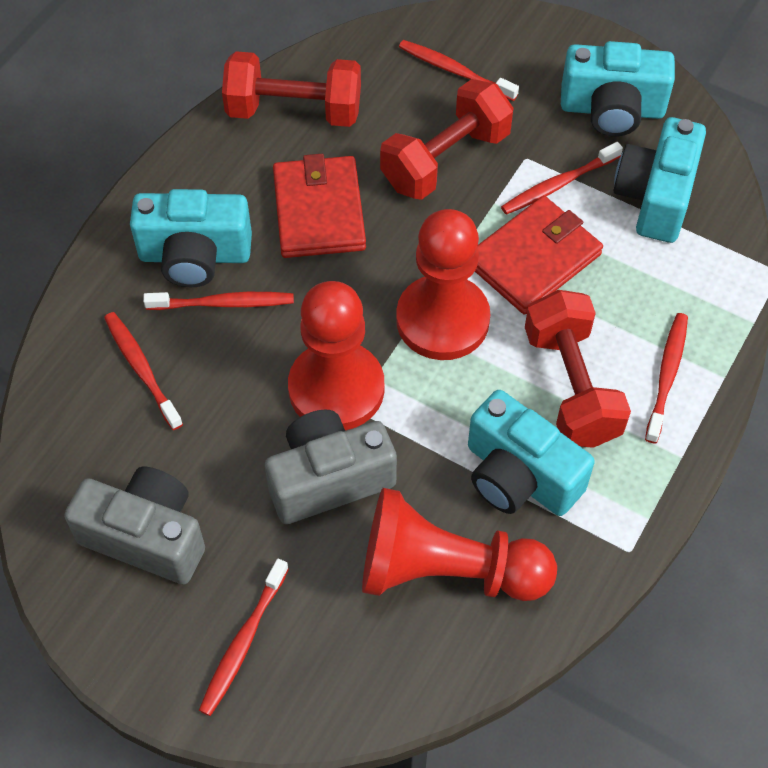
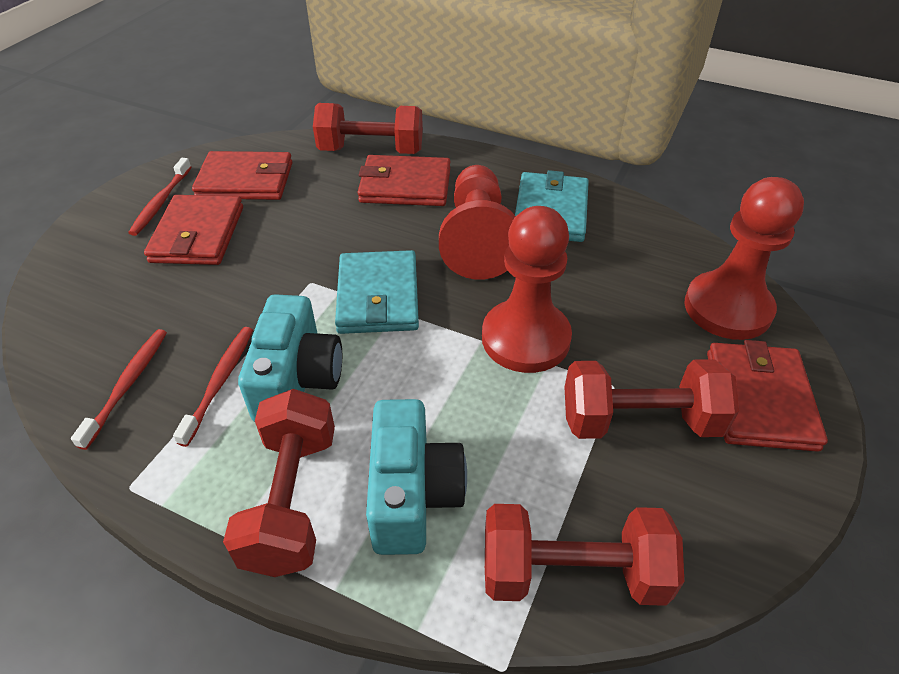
grey camera: 2 -> 0
red dumbbell: 3 -> 4
red toothbrush: 6 -> 3
red wallet: 2 -> 4
turquoise camera: 4 -> 2
turquoise wallet: 0 -> 2

